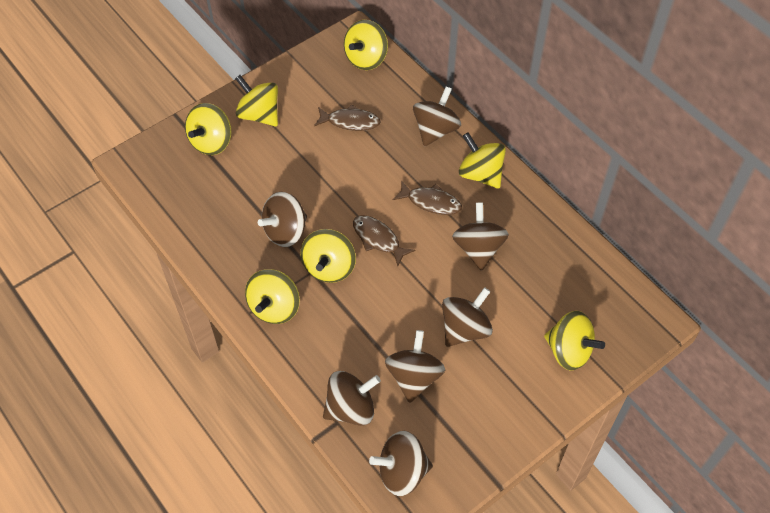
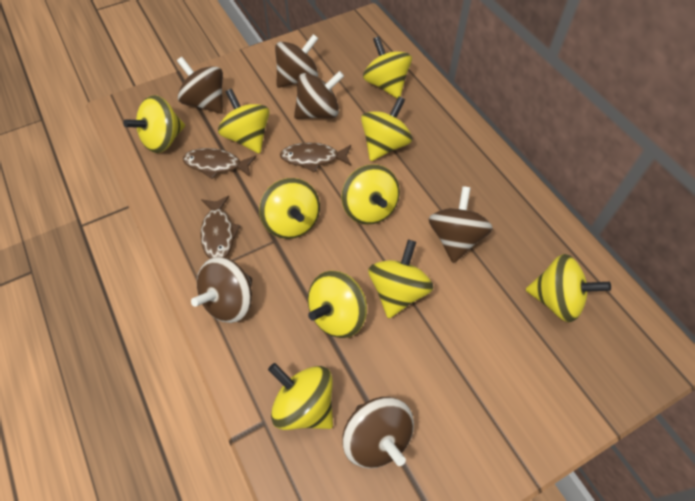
brown spinning top: 7 -> 6
yellow spinning top: 7 -> 10

